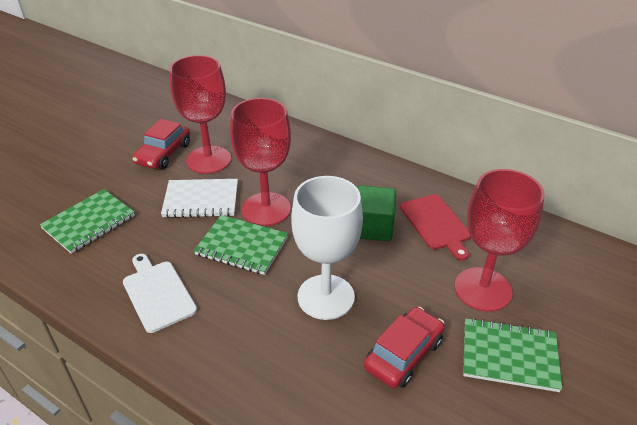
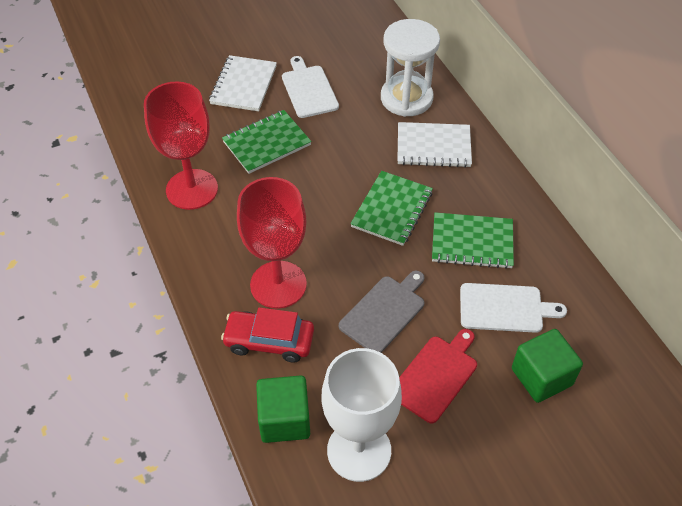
green cube: 1 -> 2
grey cutting board: 0 -> 1
red car: 2 -> 1
red goblet: 3 -> 2
white cutting board: 1 -> 2
white hourglass: 0 -> 1
white notebook: 1 -> 2

